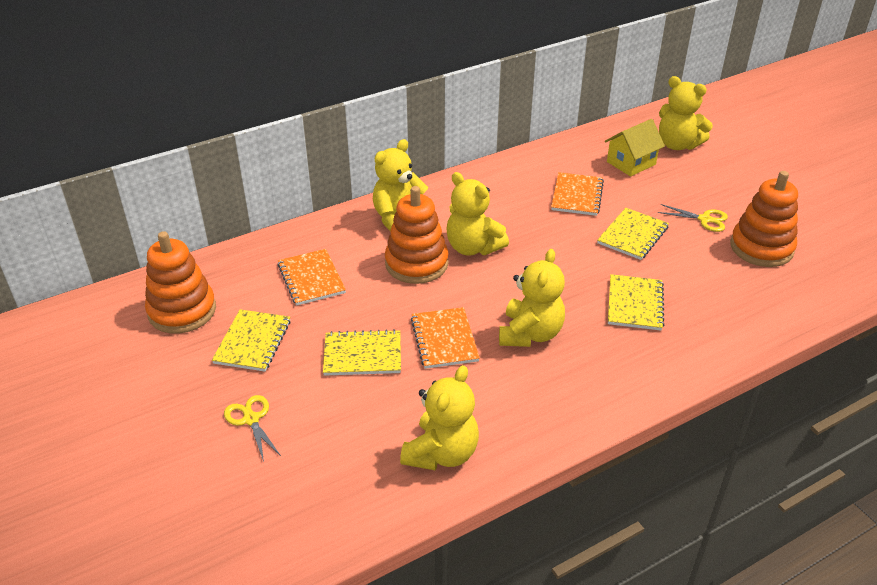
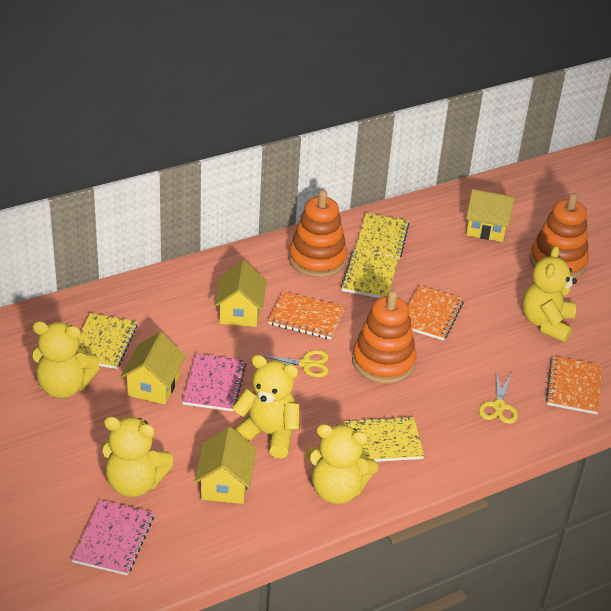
pink notebook: 0 -> 2
yellow house: 1 -> 4

